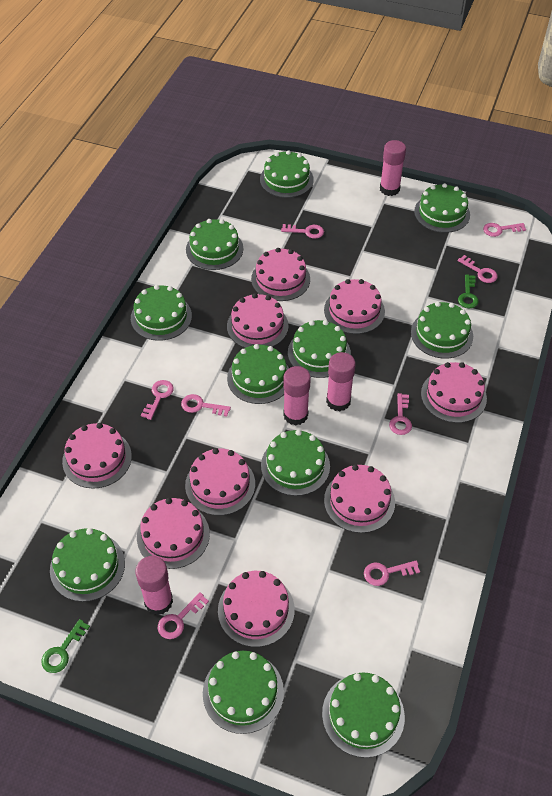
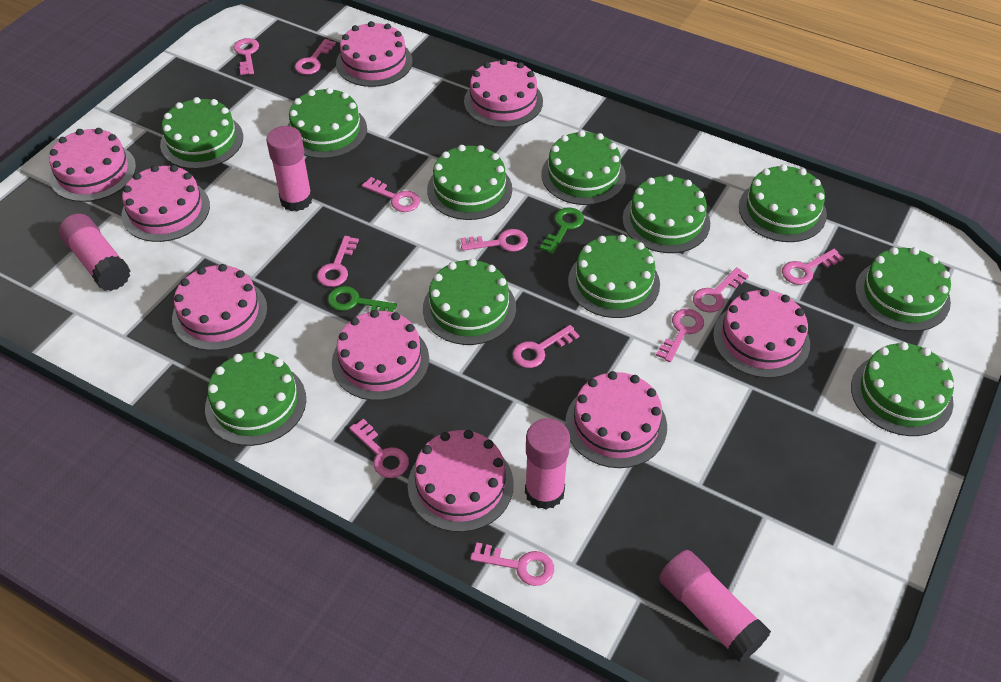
pink key: 8 -> 11

